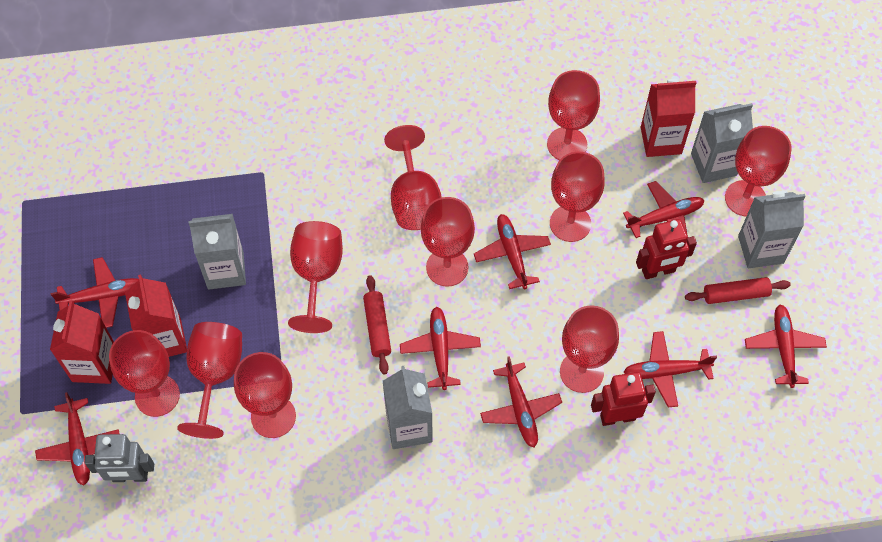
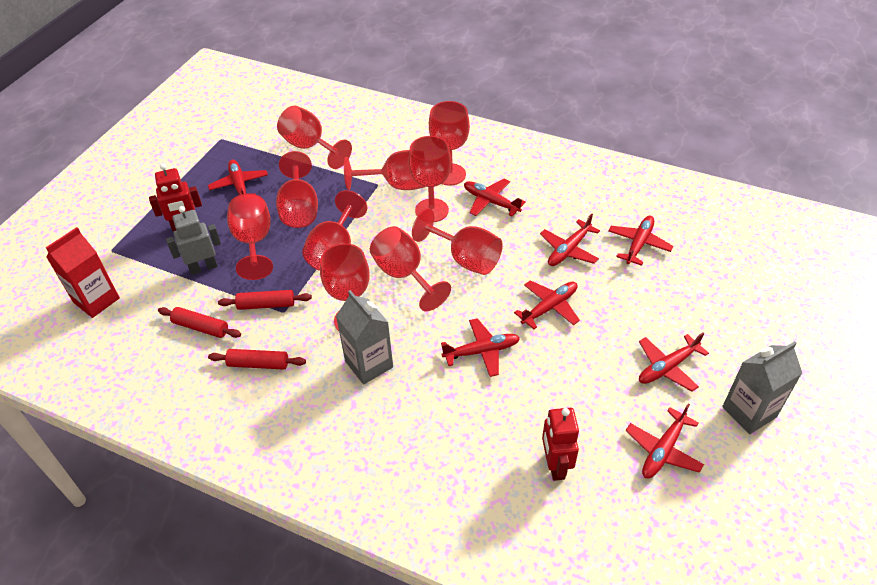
grey carton: 4 -> 2
red carton: 3 -> 1
red rolling pin: 2 -> 3

